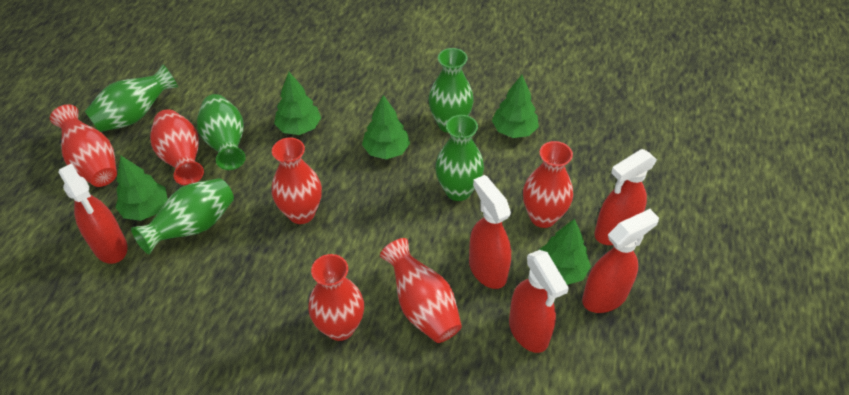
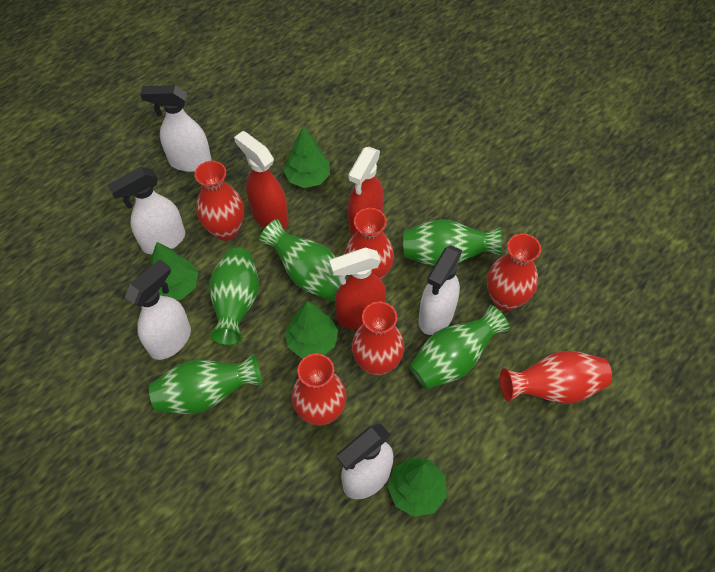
green tree: 5 -> 4
red spray bottle: 5 -> 3
white spray bottle: 0 -> 5

